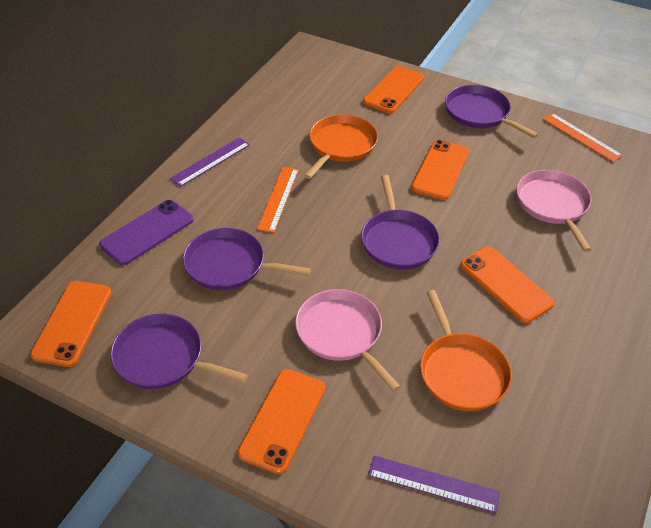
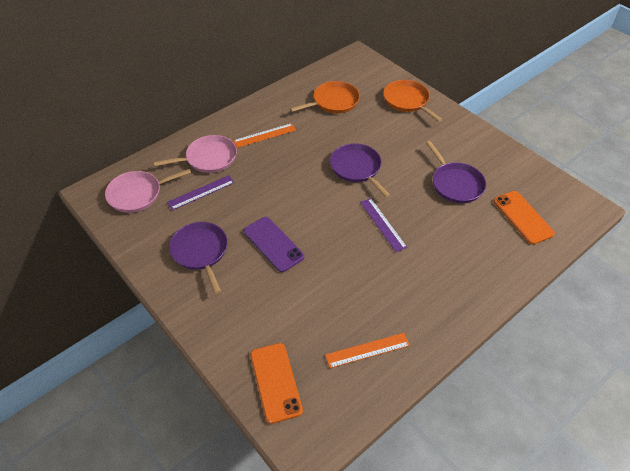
orange phone: 5 -> 2
purple pan: 4 -> 3

